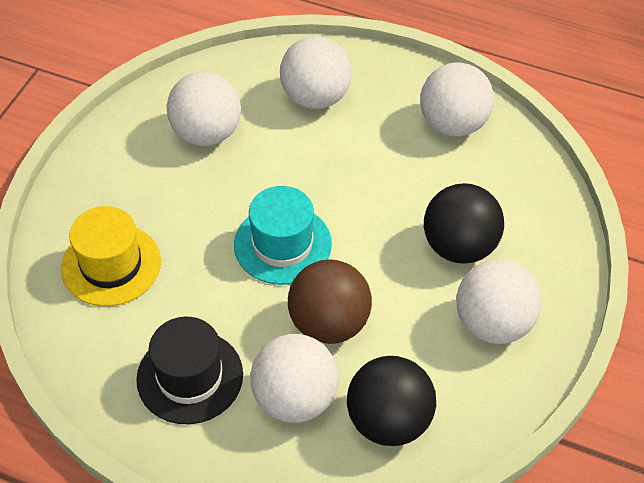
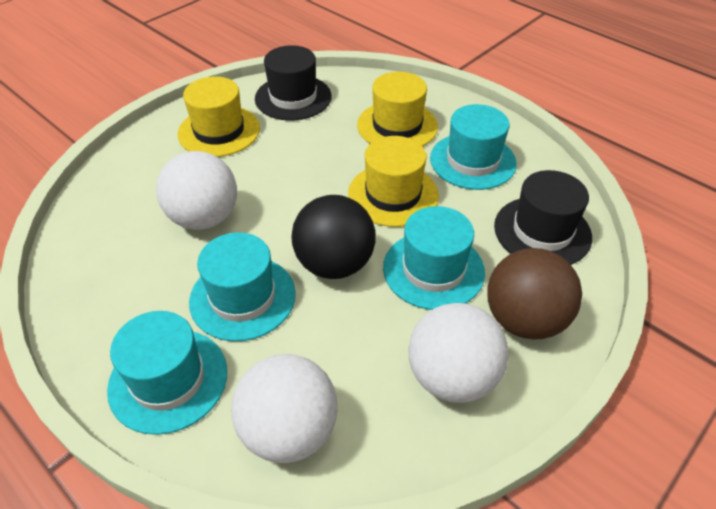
black ball: 2 -> 1
black hat: 1 -> 2
turquoise hat: 1 -> 4
white ball: 5 -> 3
yellow hat: 1 -> 3

